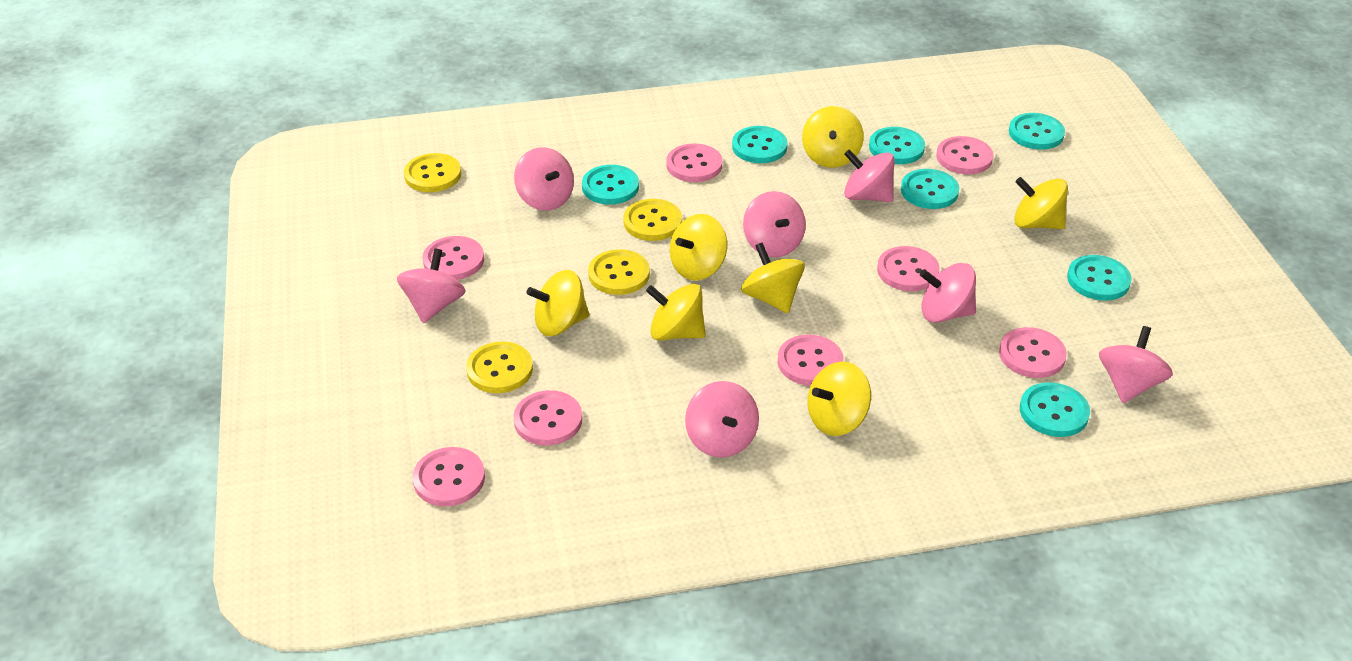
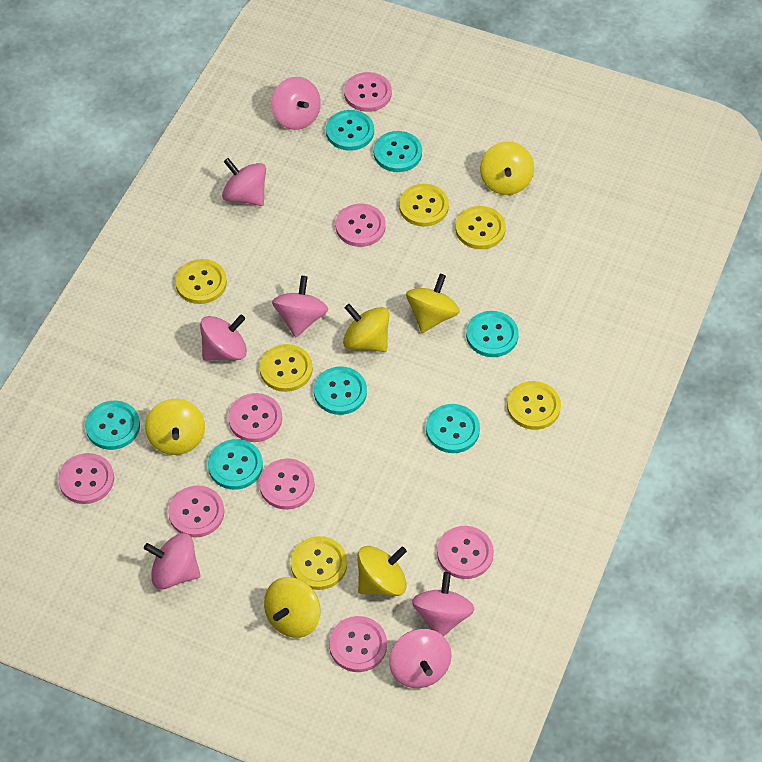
yellow button: 4 -> 6
yellow spinning top: 7 -> 6

